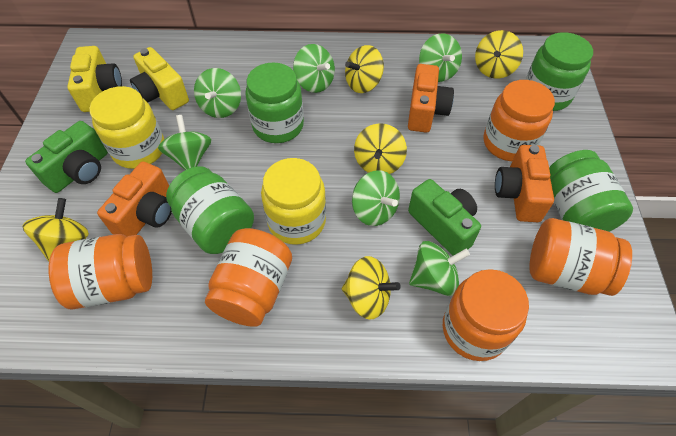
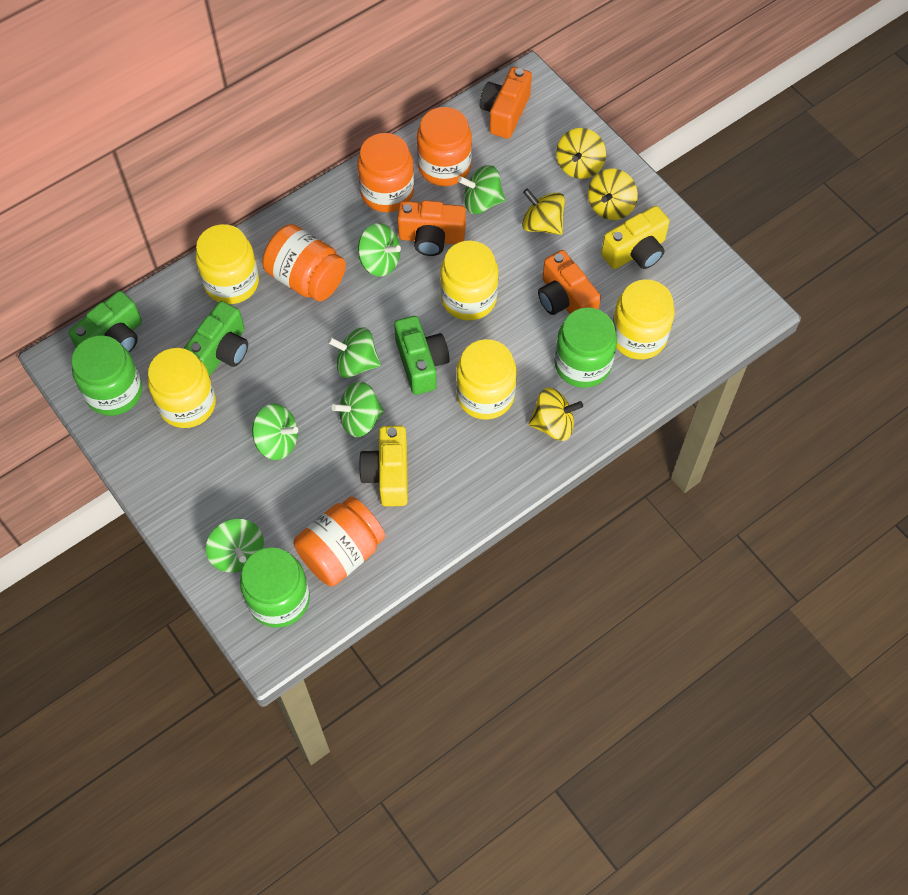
green camera: 2 -> 3
green jar: 4 -> 3
orange jar: 5 -> 4
yellow jar: 2 -> 5
yellow spinning top: 5 -> 4

